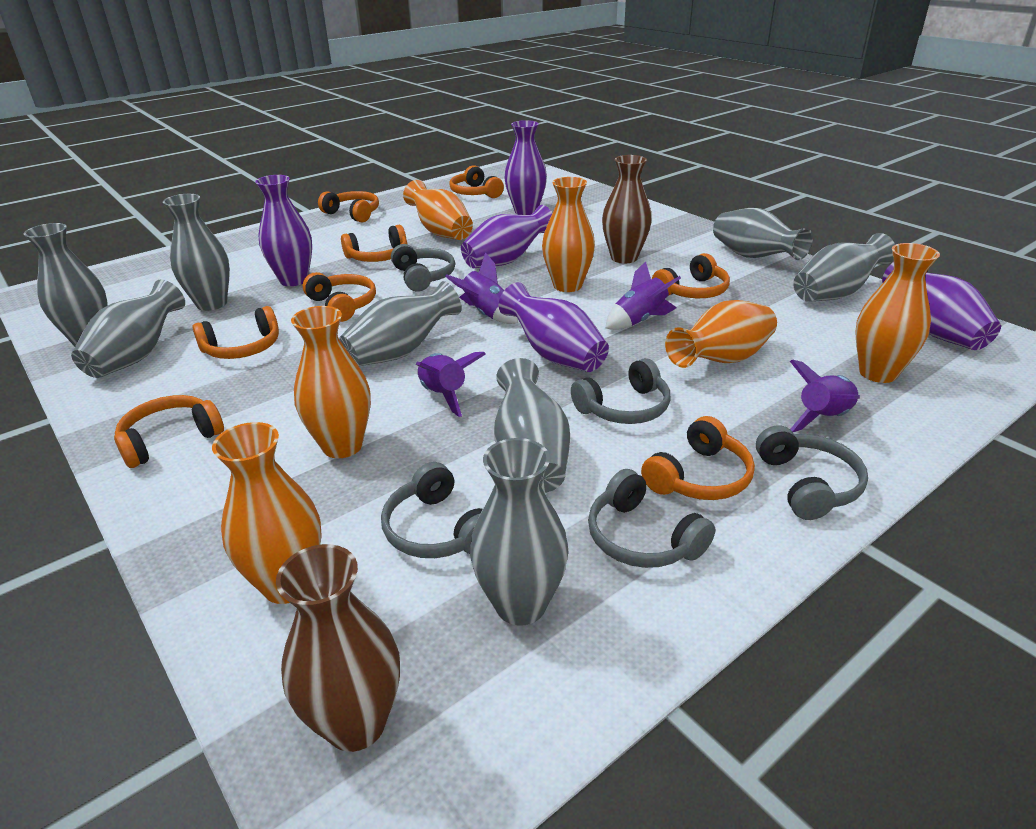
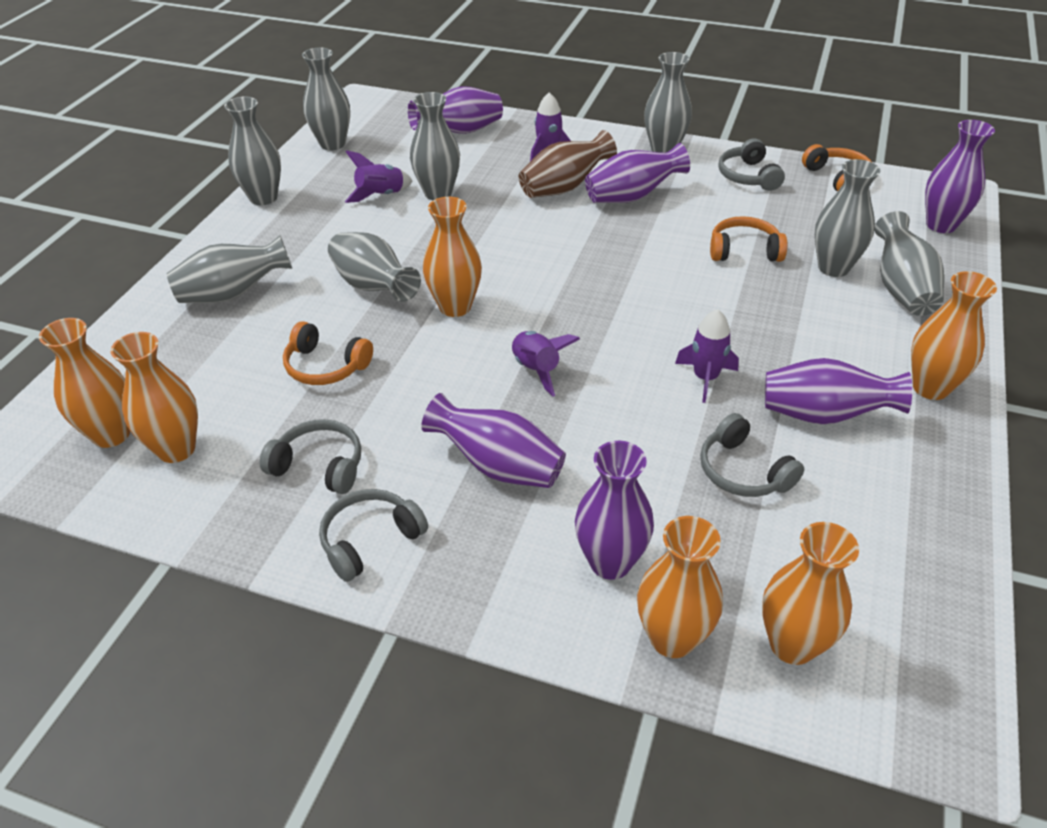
brown vase: 2 -> 1
grey headphones: 5 -> 4
orange headphones: 8 -> 3
purple vase: 5 -> 6

